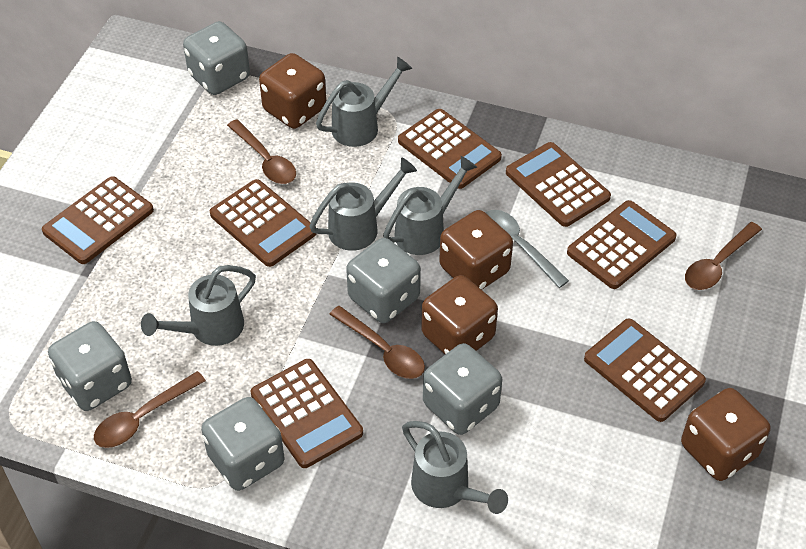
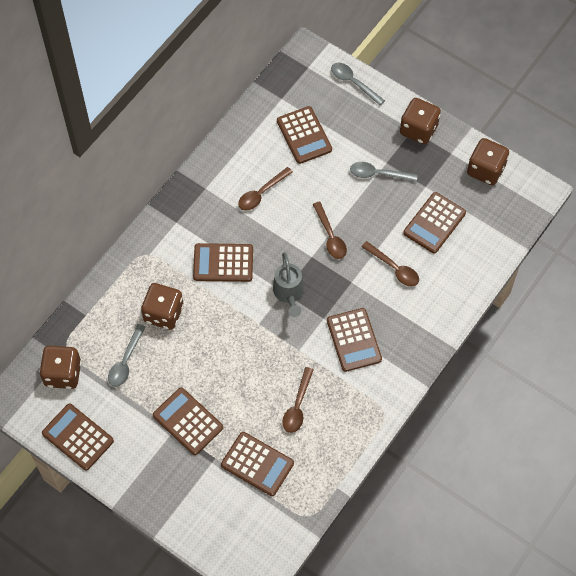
grey dice: 5 -> 0
grey spoon: 1 -> 3
grey watering can: 5 -> 1

